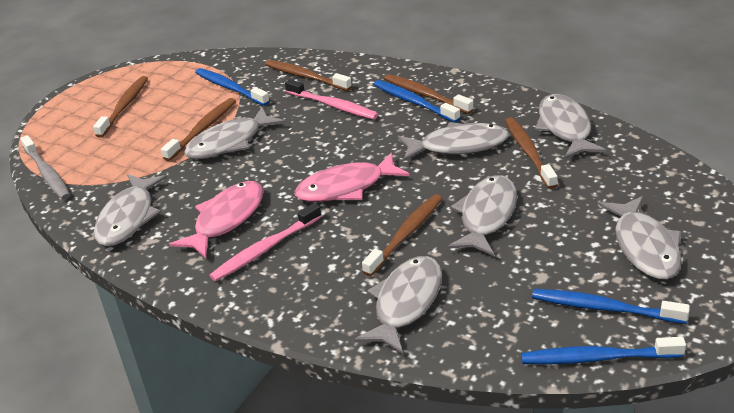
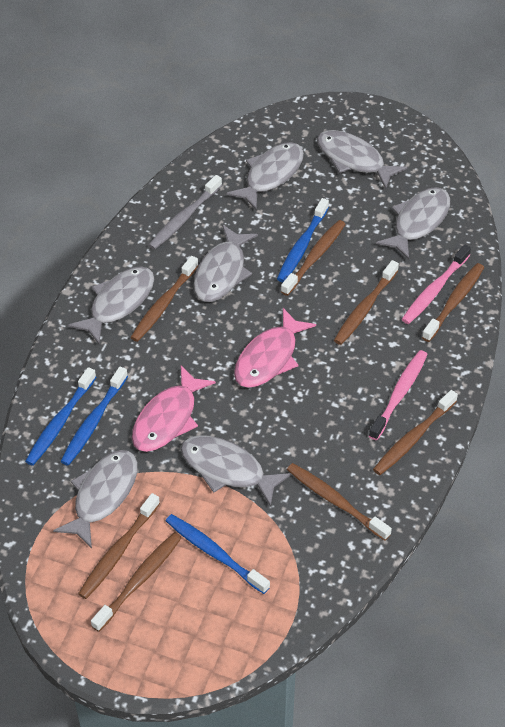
brown toothbrush: 6 -> 8

